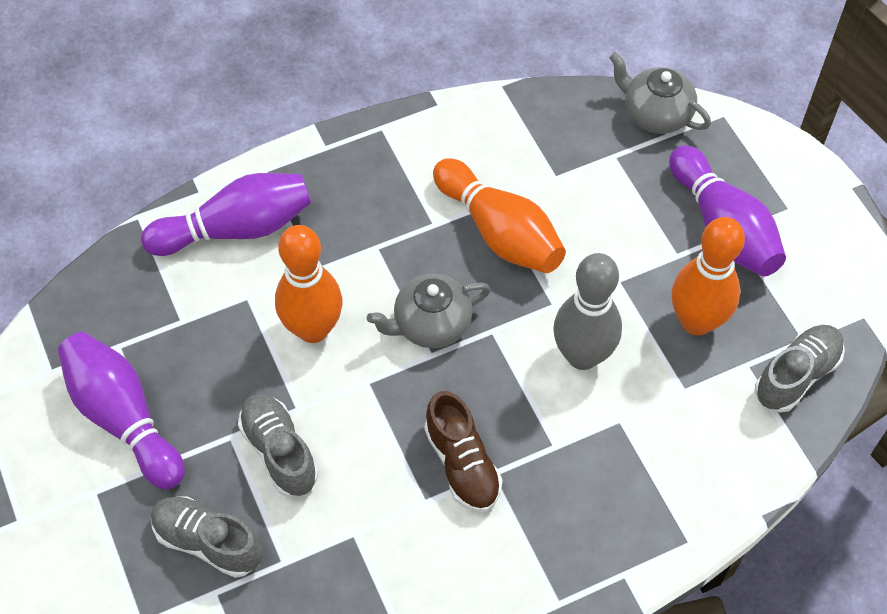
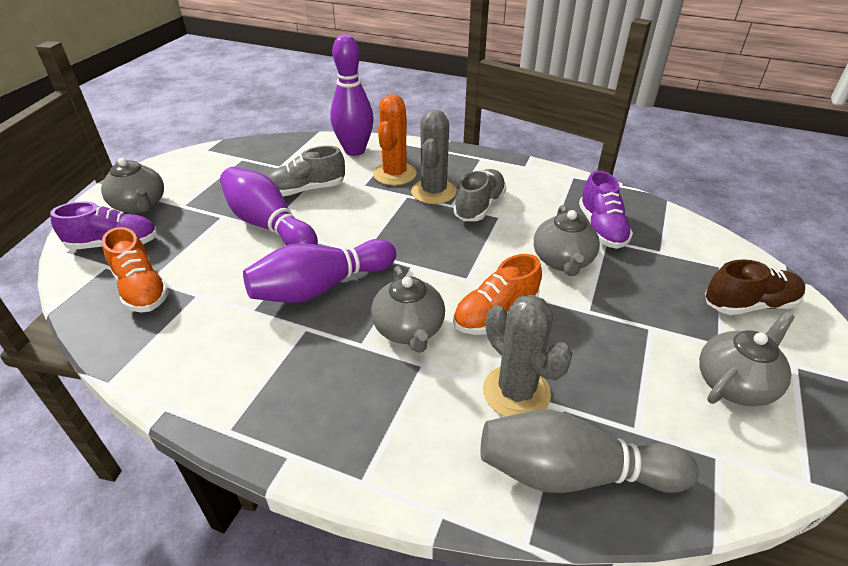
grey cactus: 0 -> 2
grey shoe: 3 -> 2
grey teapot: 2 -> 4
orange bowling pin: 3 -> 0
orange cactus: 0 -> 1
orange shoe: 0 -> 2
purple shoe: 0 -> 2

